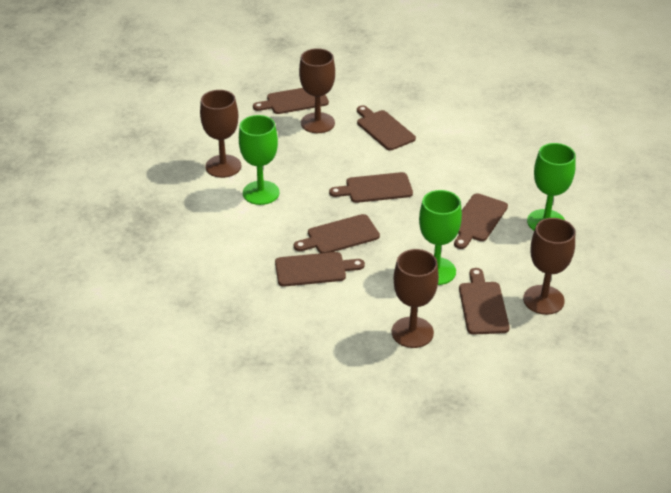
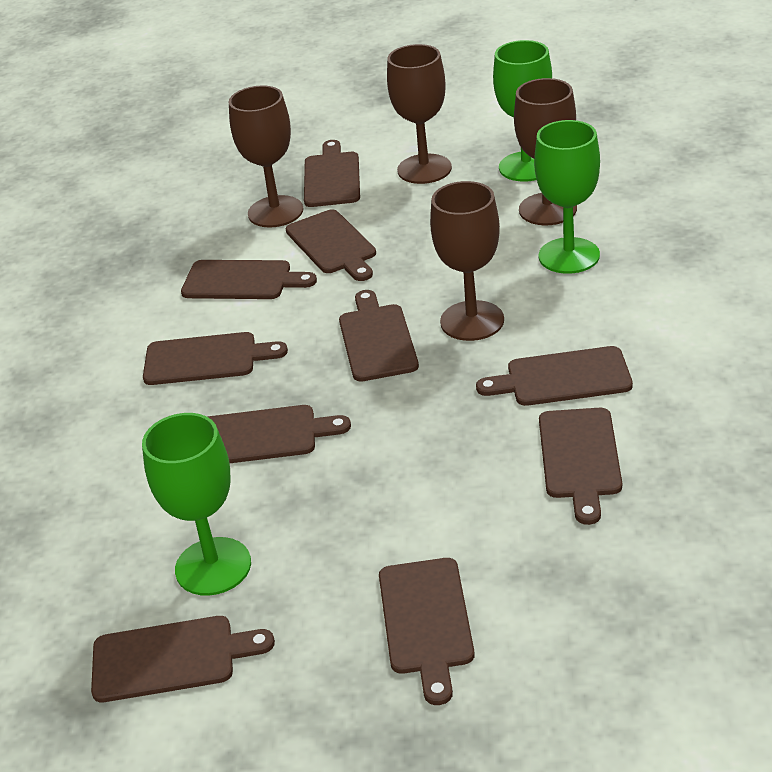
brown cutting board: 7 -> 10

